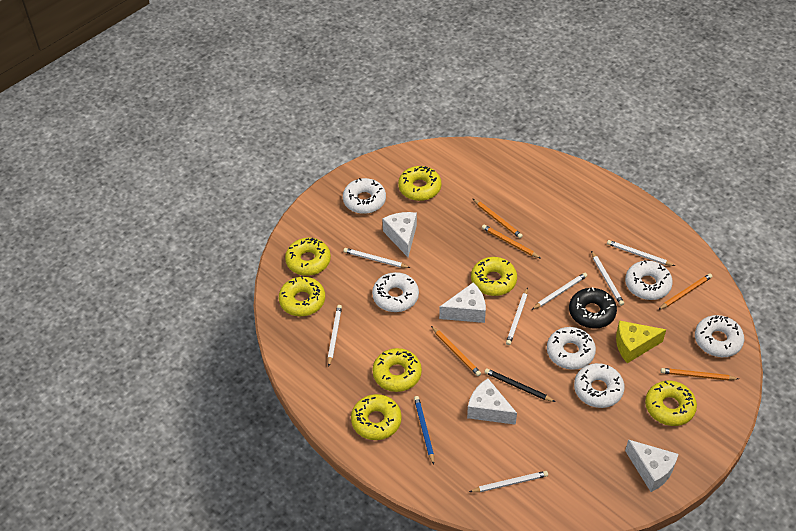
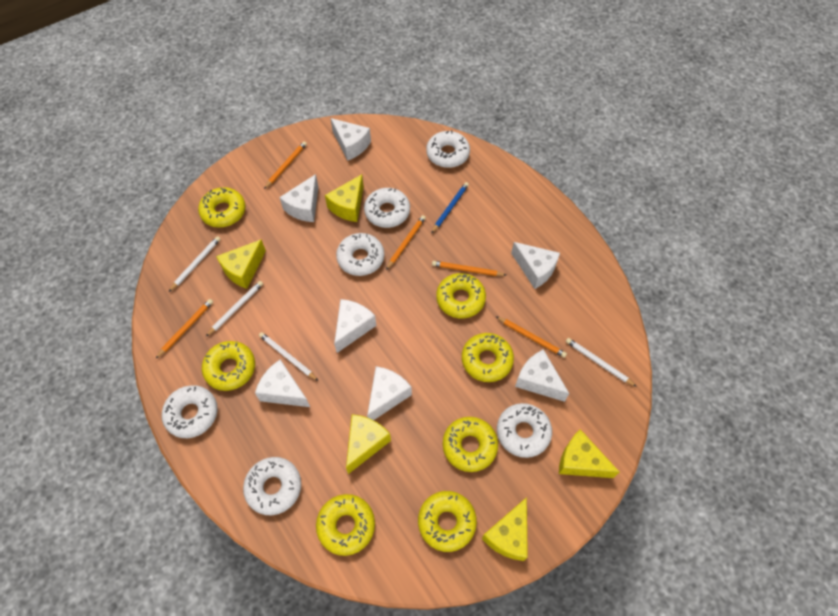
black donut: 1 -> 0
black pencil: 1 -> 0
white cheese: 4 -> 7
white pencil: 7 -> 4
yellow cheese: 1 -> 5

